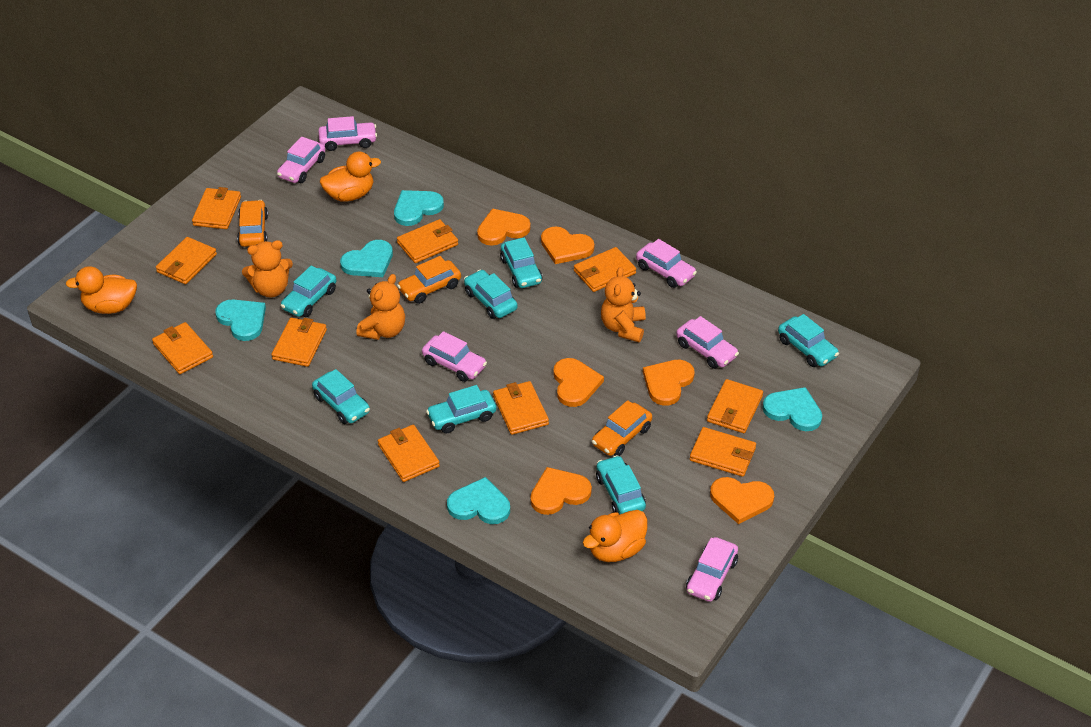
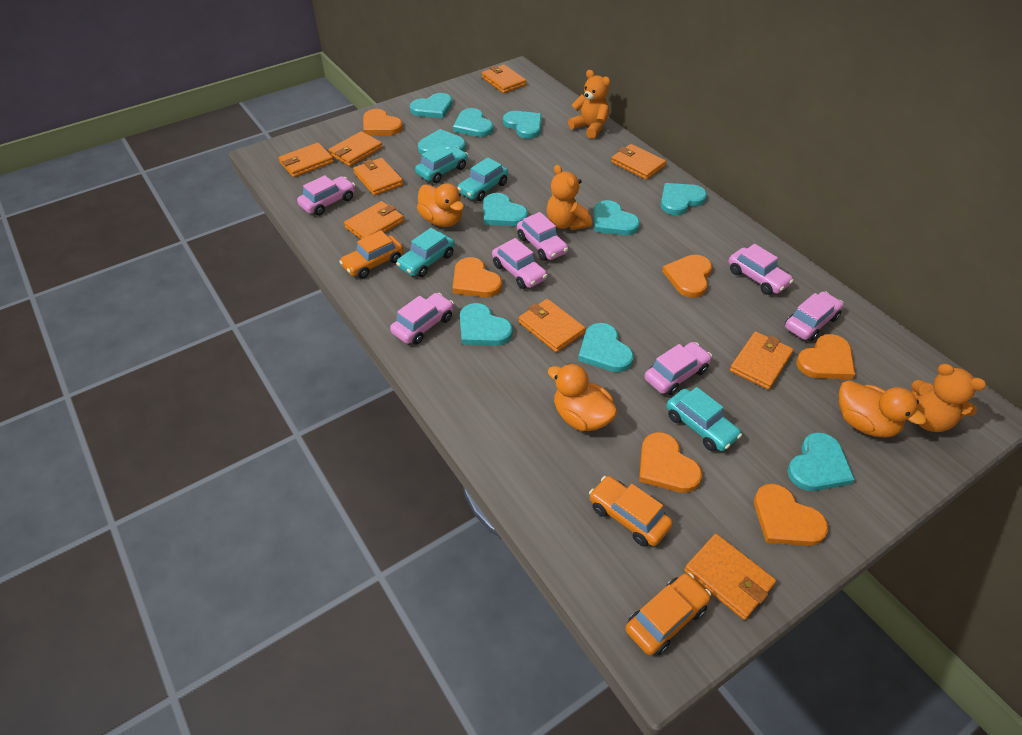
orange wallet: 10 -> 9
pink car: 6 -> 7
turquoise car: 7 -> 4
turquoise heart: 5 -> 10

